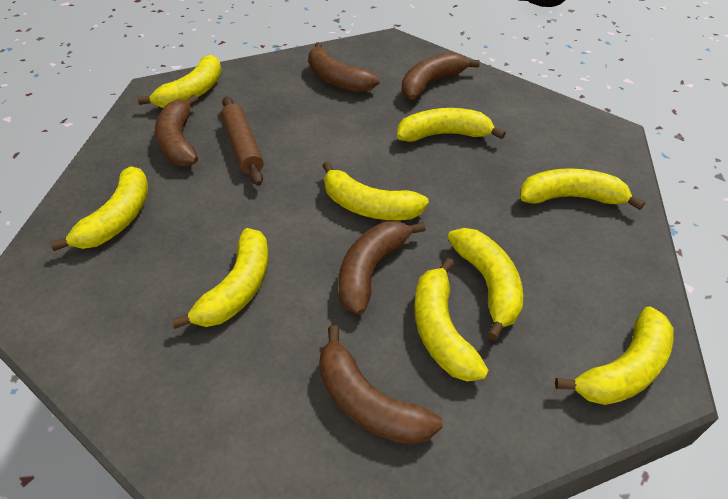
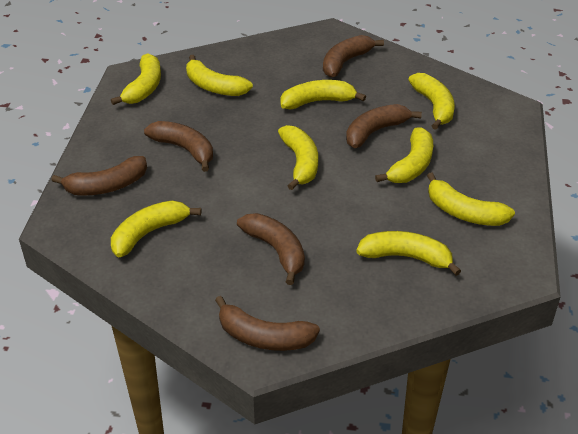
brown banana: 5 -> 6
brown rolling pin: 1 -> 0

